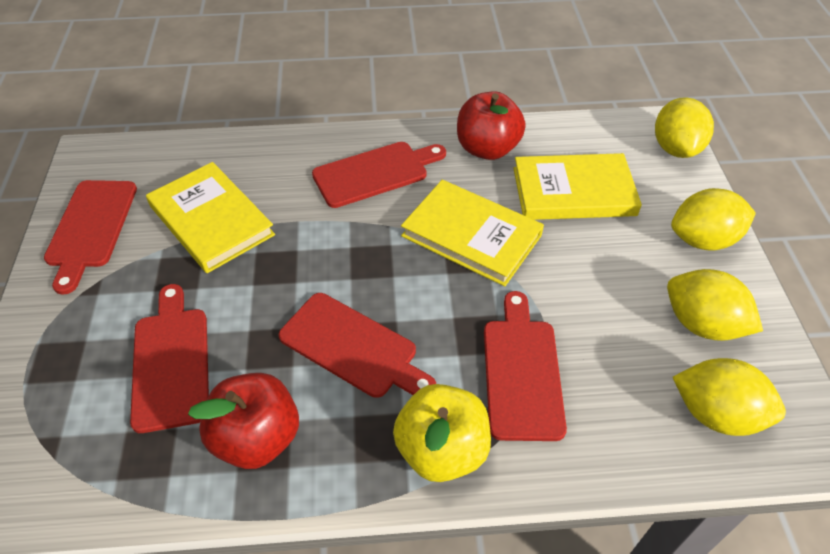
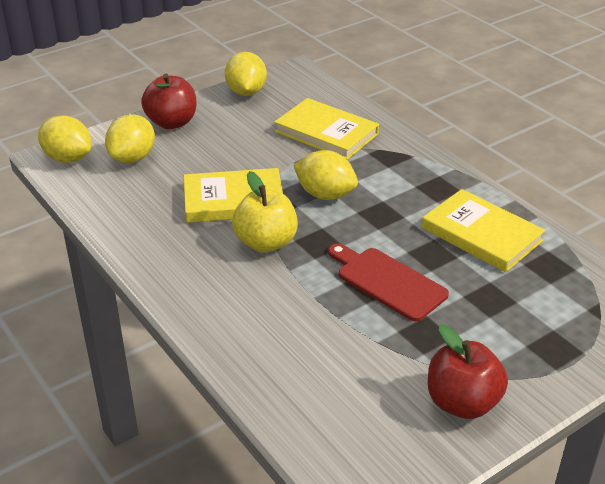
red cutting board: 5 -> 1

